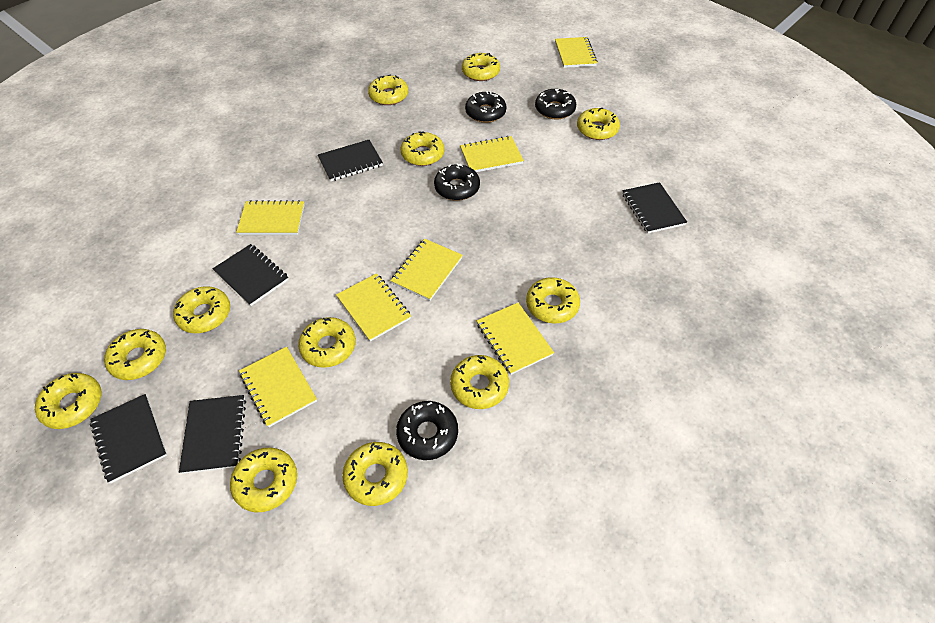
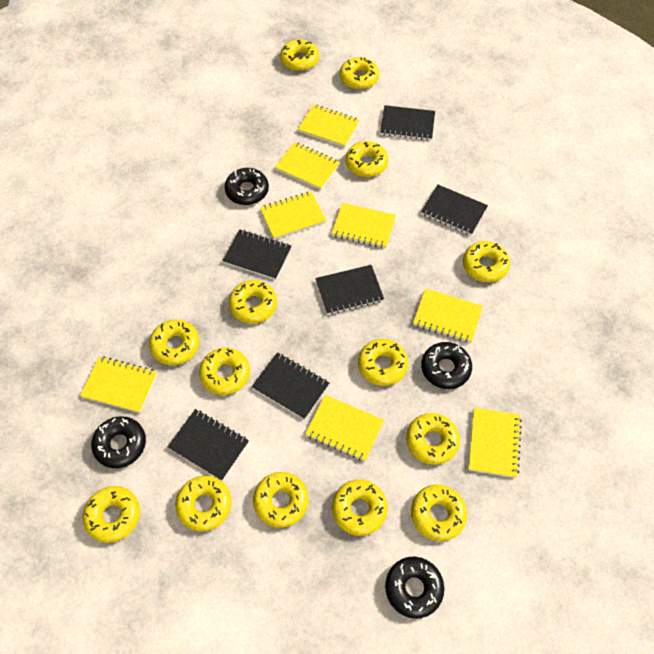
black notebook: 5 -> 6
yellow donut: 12 -> 14
yellow notebook: 7 -> 8

